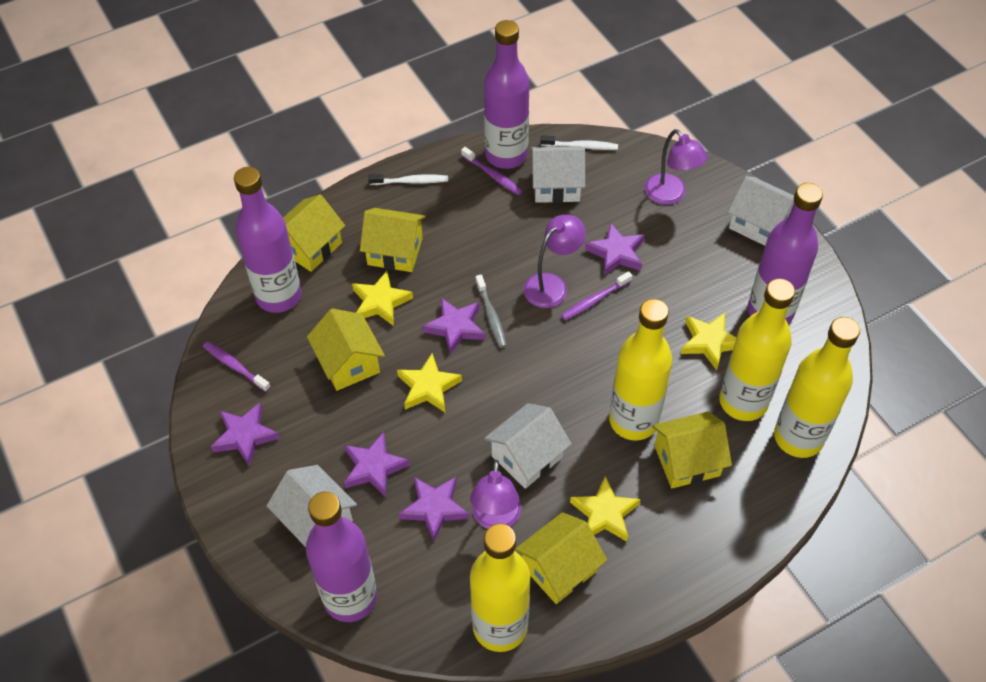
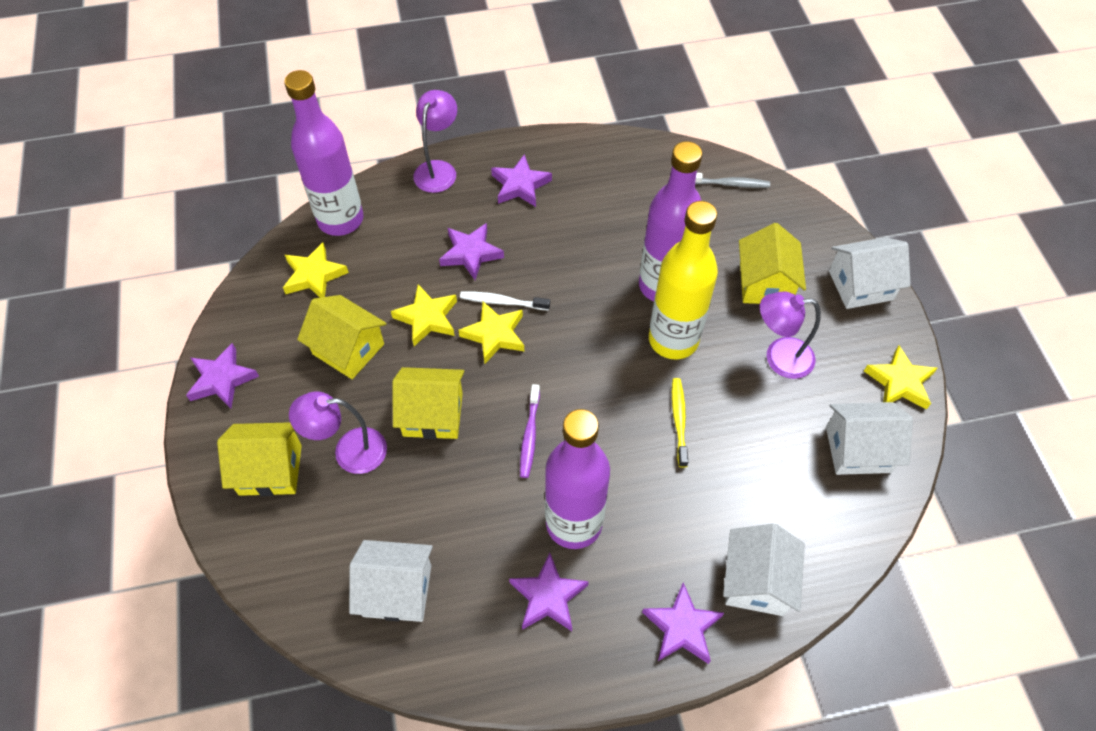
purple bottle: 4 -> 3
purple toothbrush: 3 -> 1
white toothbrush: 2 -> 1
yellow bottle: 4 -> 1
yellow house: 5 -> 4
yellow toothbrush: 0 -> 1

